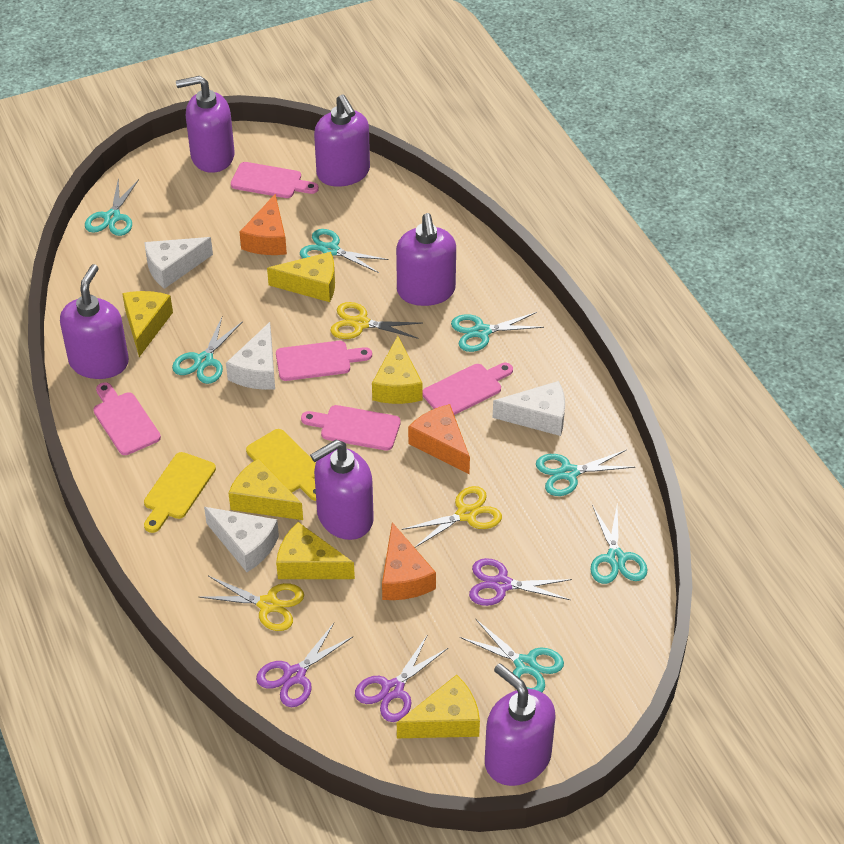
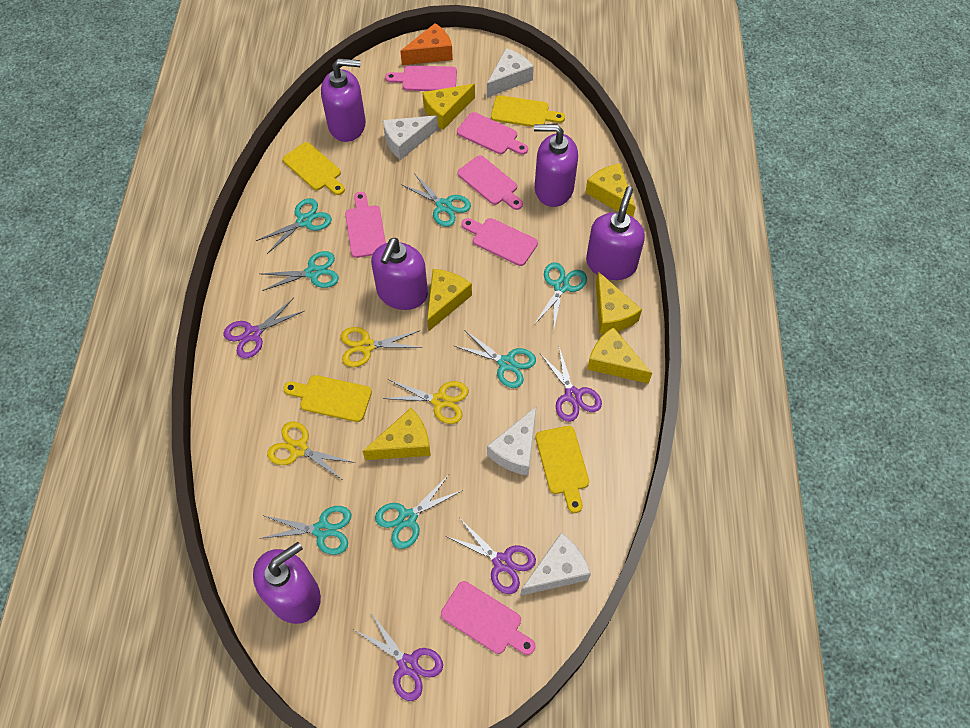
orange cheese: 3 -> 1
pink cutting board: 5 -> 6
purple scissors: 3 -> 4
purple soap dispenser: 6 -> 5
yellow cutting board: 2 -> 4

